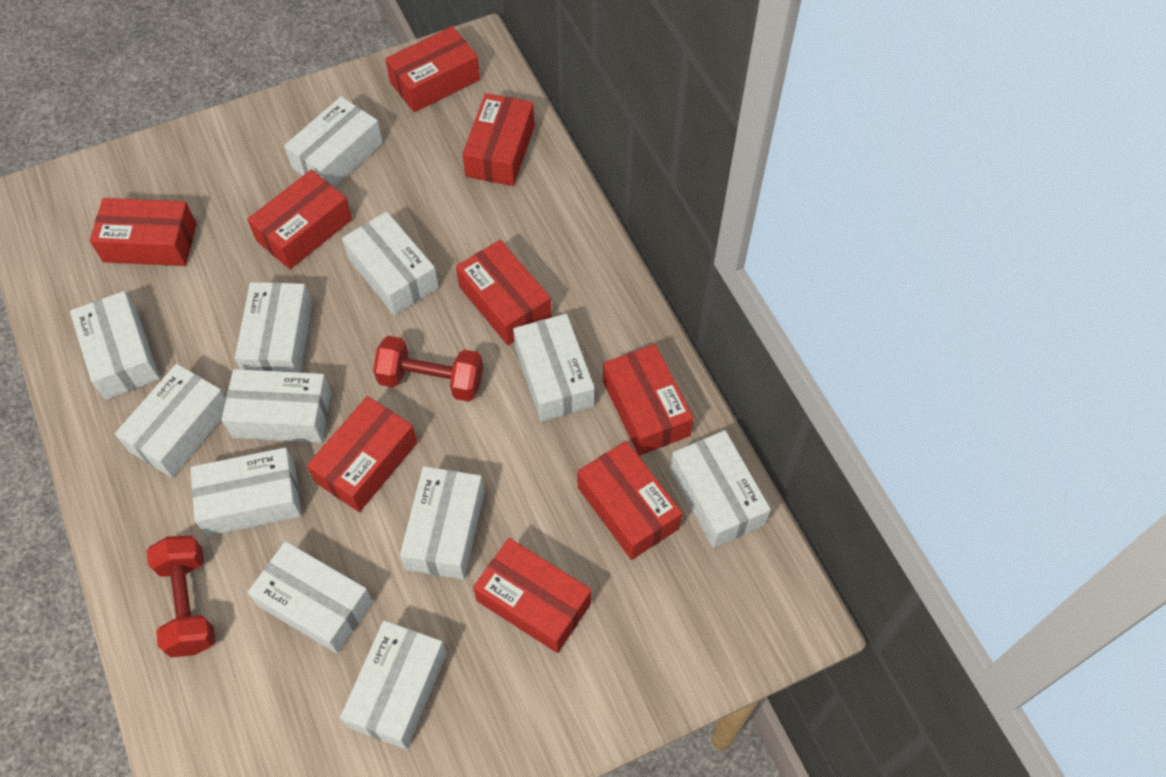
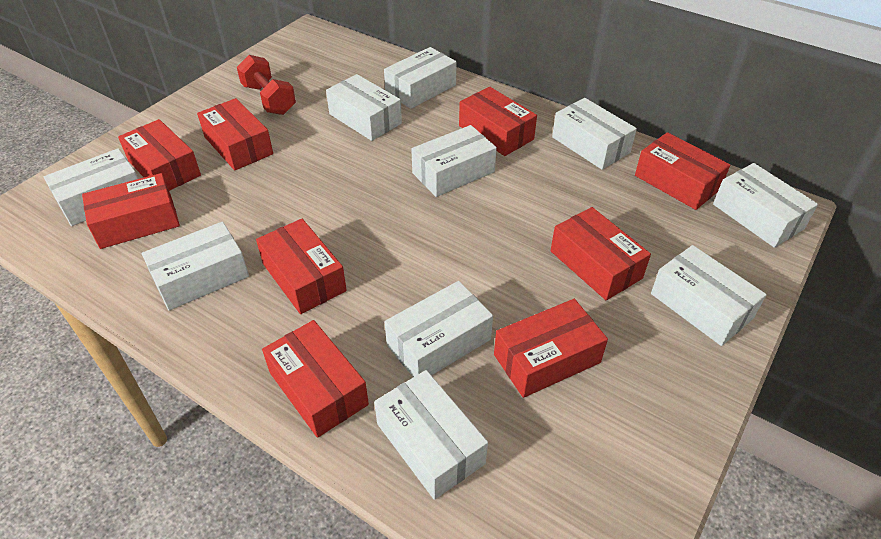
red dumbbell: 2 -> 1
white box: 12 -> 10

